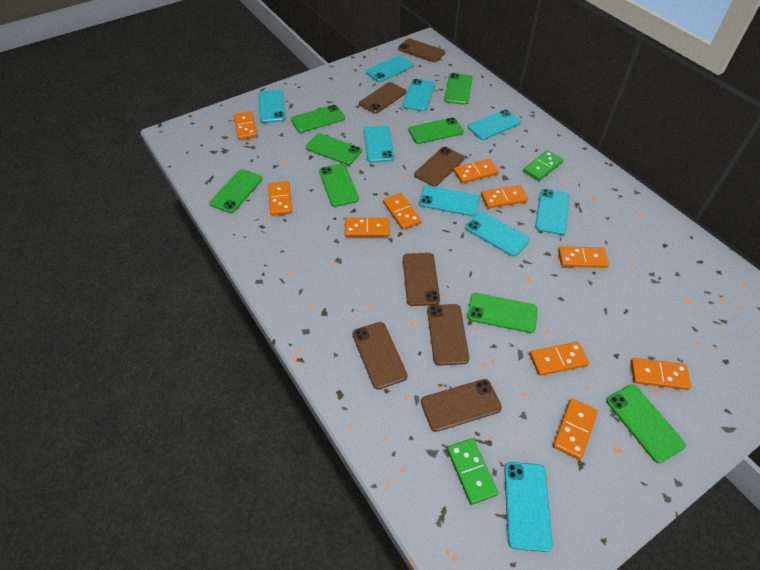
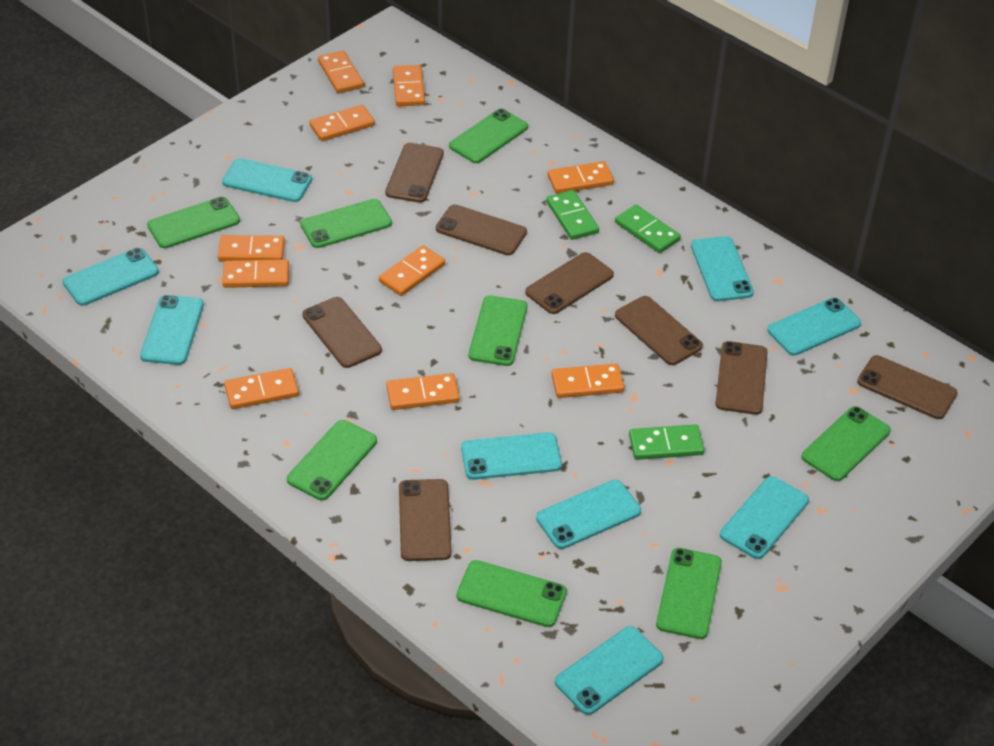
brown phone: 7 -> 8
green domino: 2 -> 3

